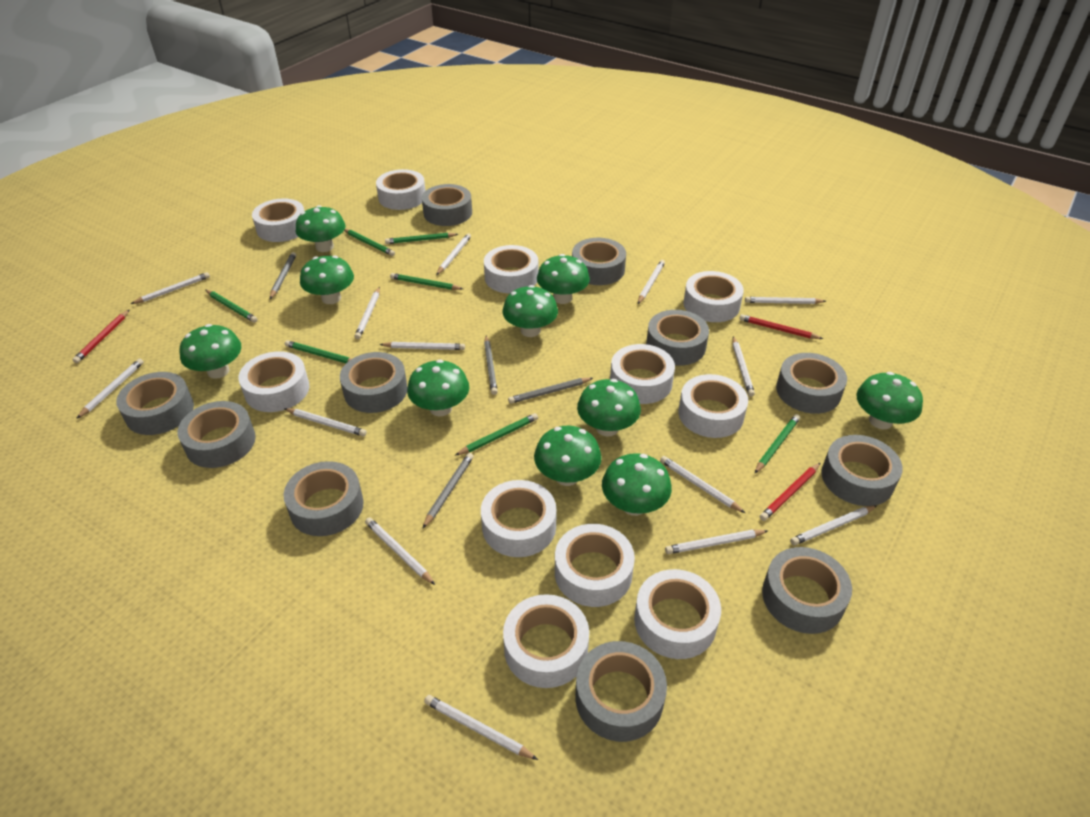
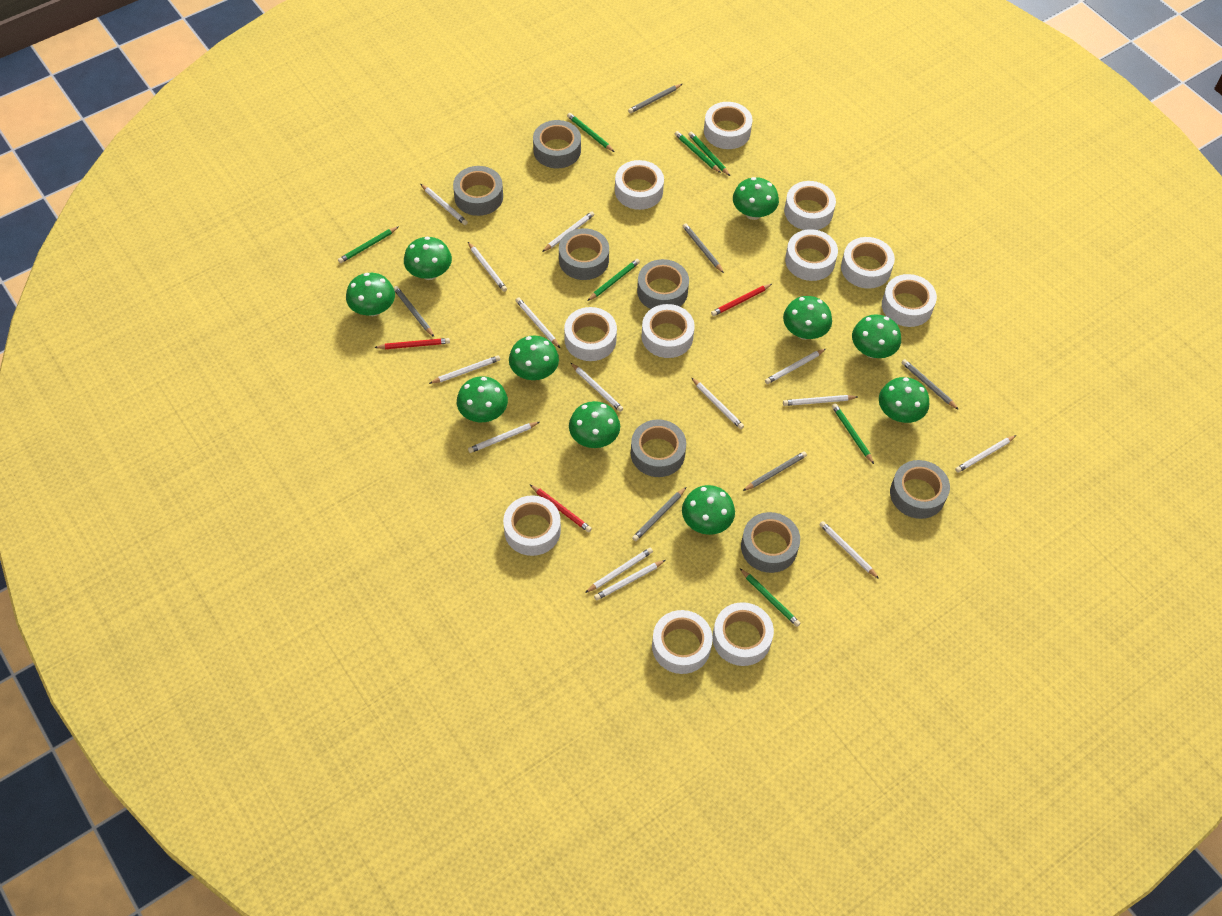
grey pencil: 4 -> 6
grey tape: 11 -> 7

